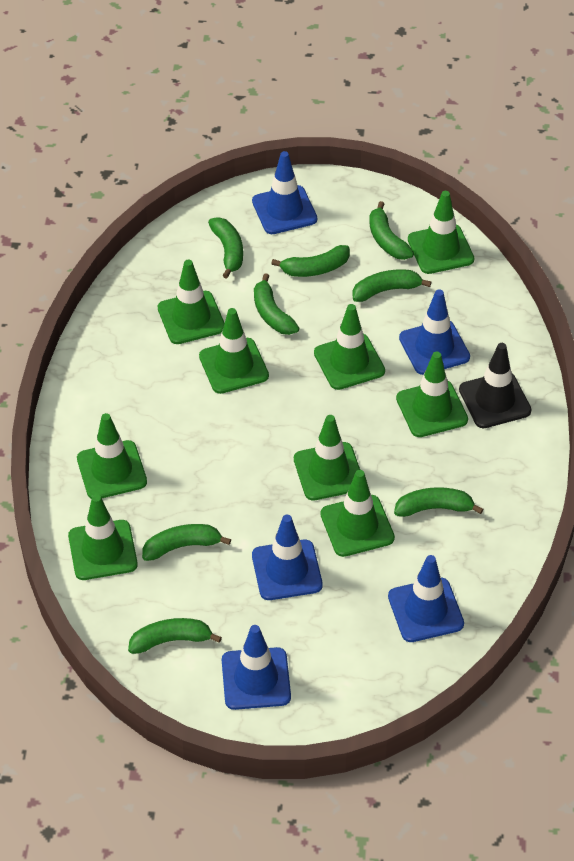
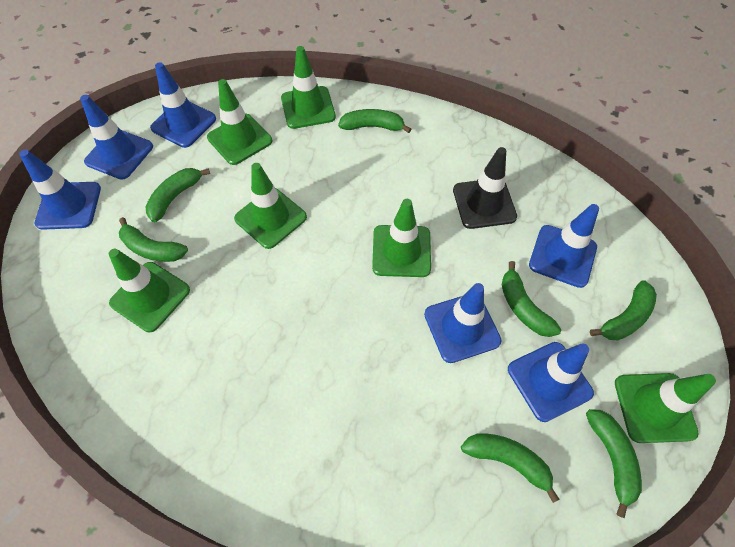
blue traffic cone: 5 -> 6
green banana: 8 -> 7
green traffic cone: 9 -> 6

